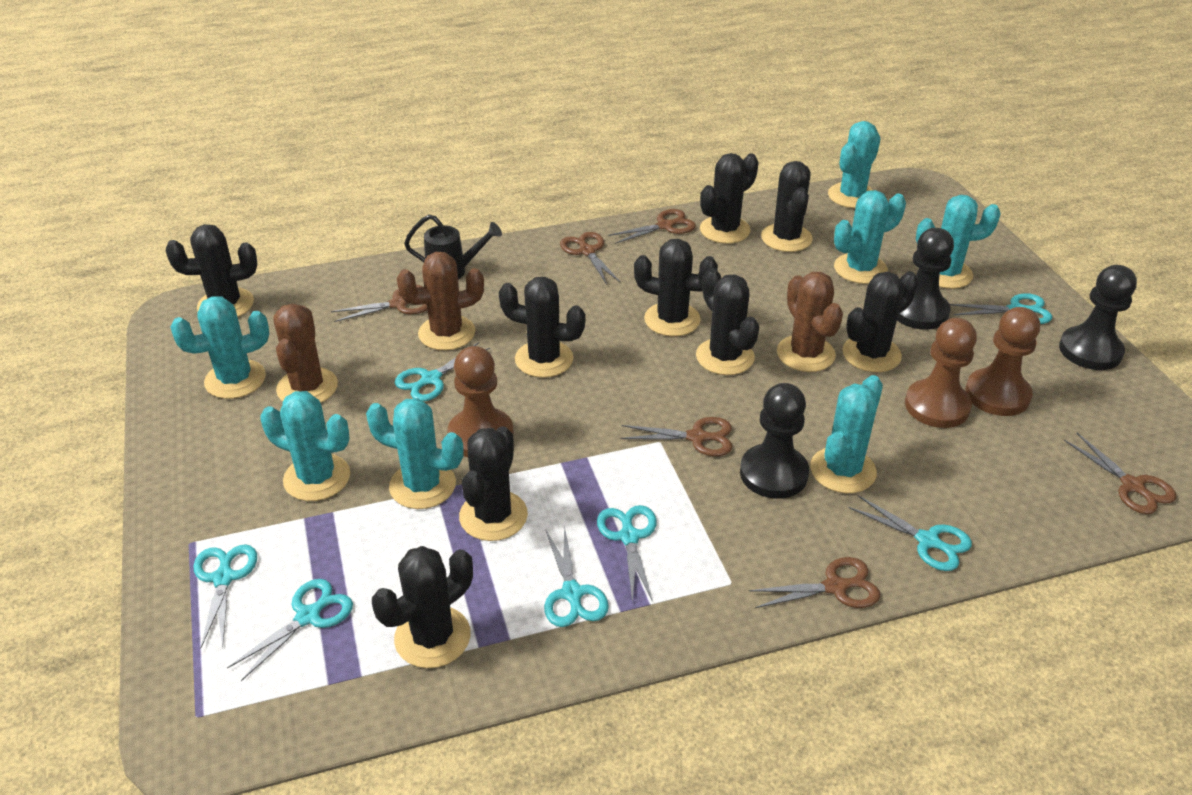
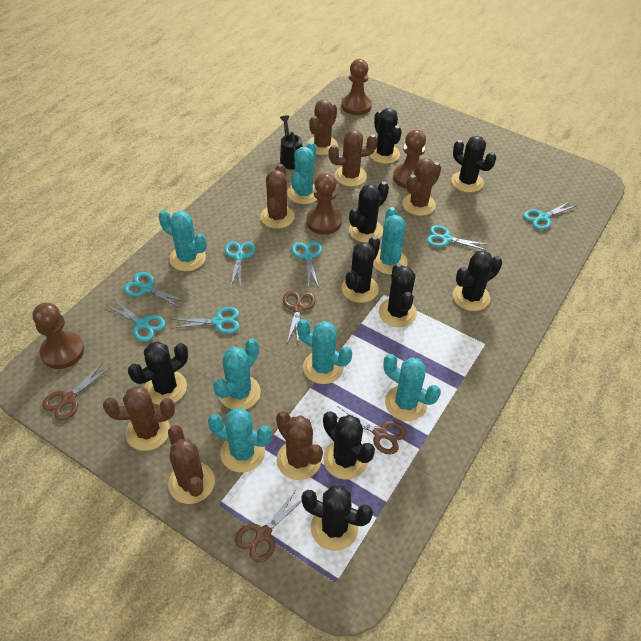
black pawn: 3 -> 0
brown cactus: 3 -> 7
brown pawn: 3 -> 4
brown scissors: 6 -> 4

